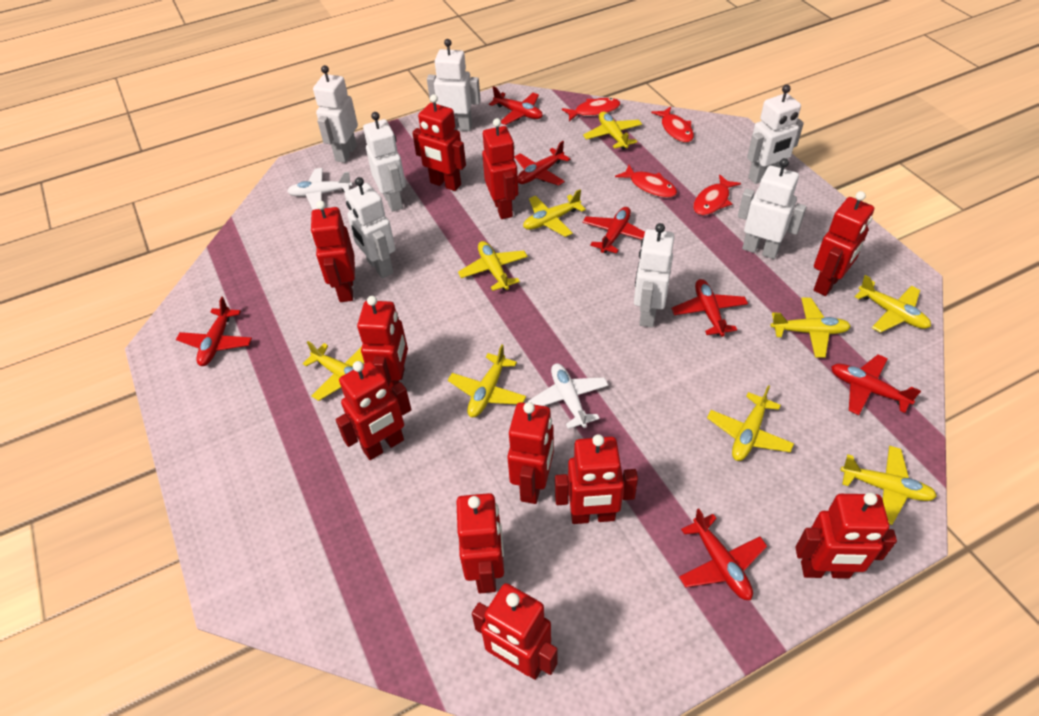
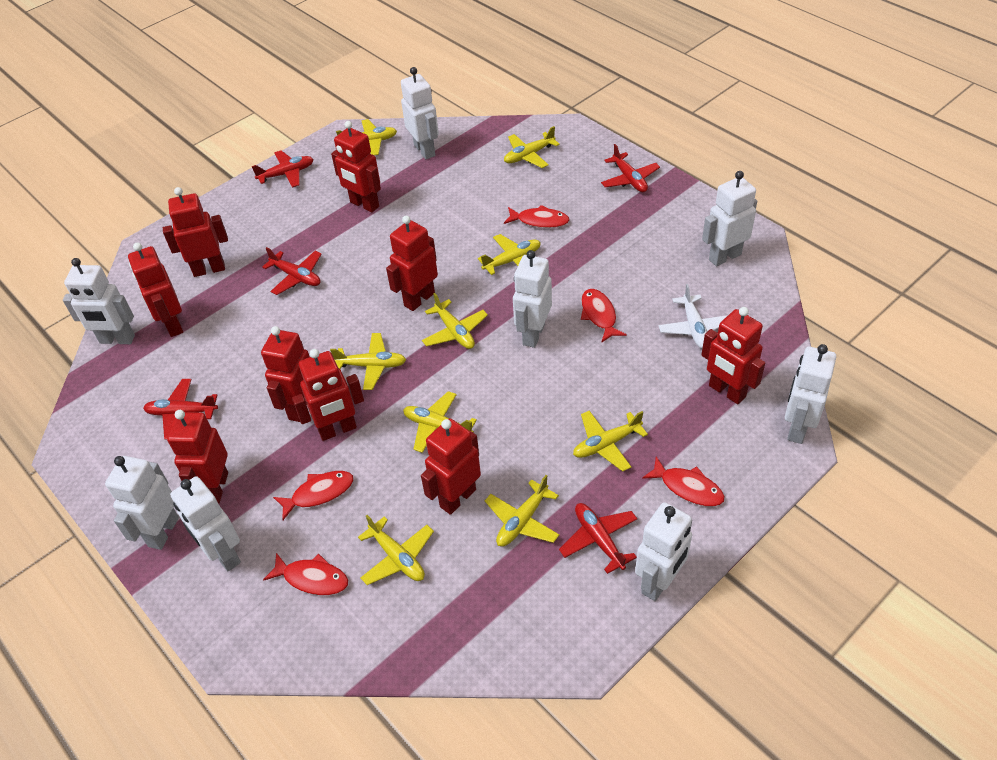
red fish: 4 -> 5
red plane: 7 -> 5
red robot: 11 -> 9
white plane: 2 -> 1
white robot: 7 -> 8

